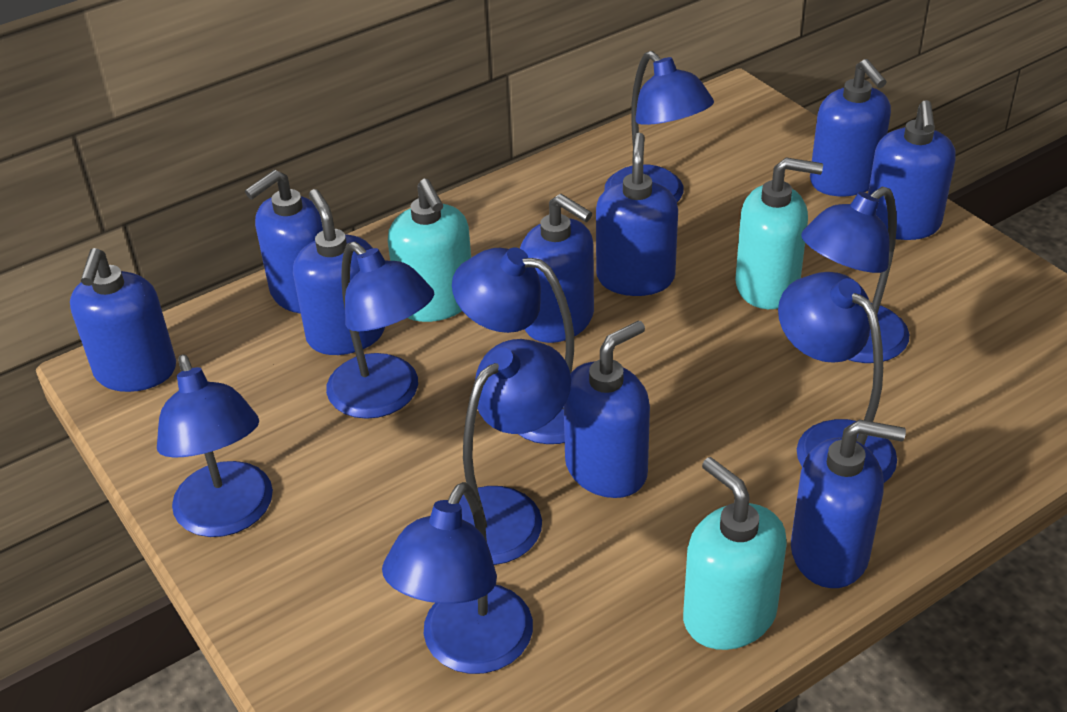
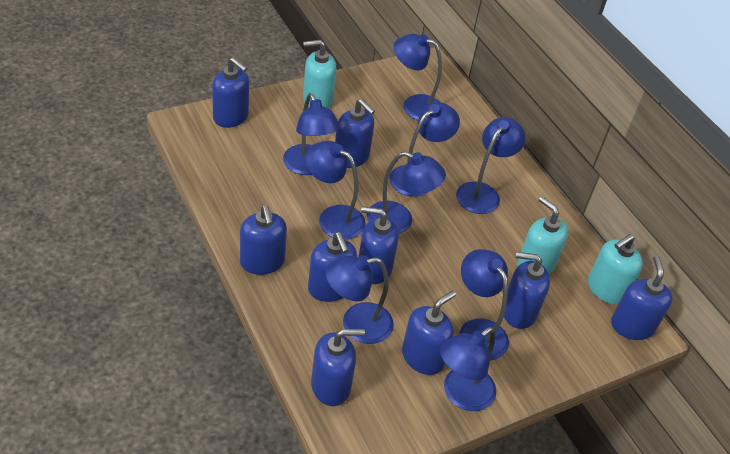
blue lamp: 8 -> 9

